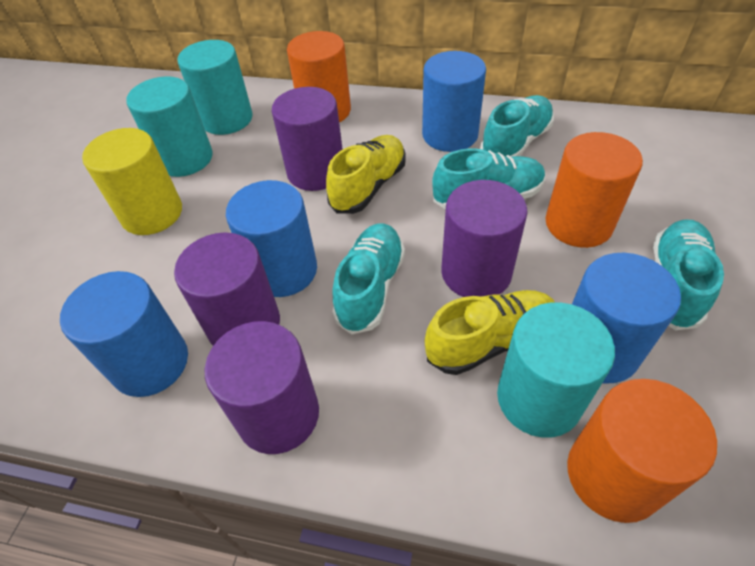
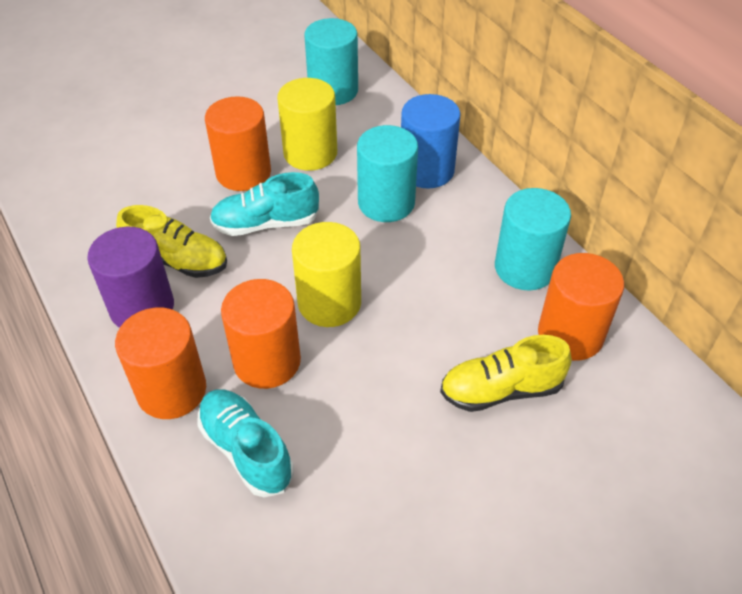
blue cylinder: 4 -> 1
orange cylinder: 3 -> 4
purple cylinder: 4 -> 1
turquoise shoe: 4 -> 2
yellow cylinder: 1 -> 2

